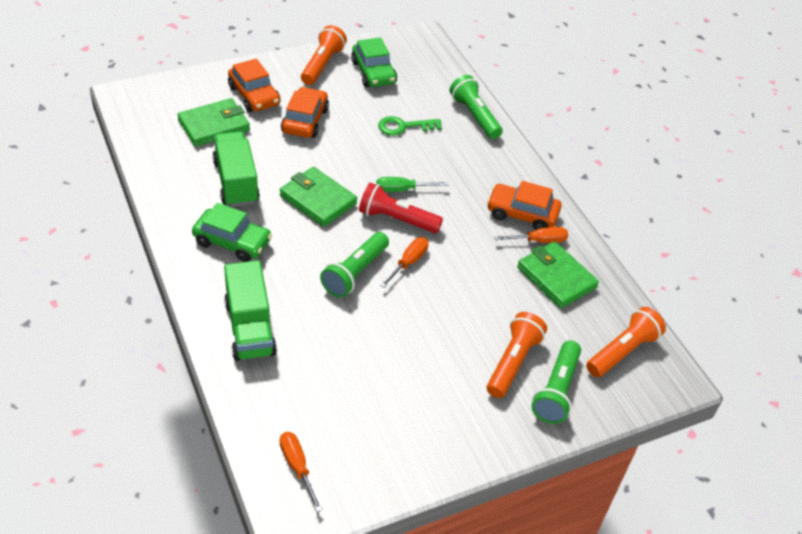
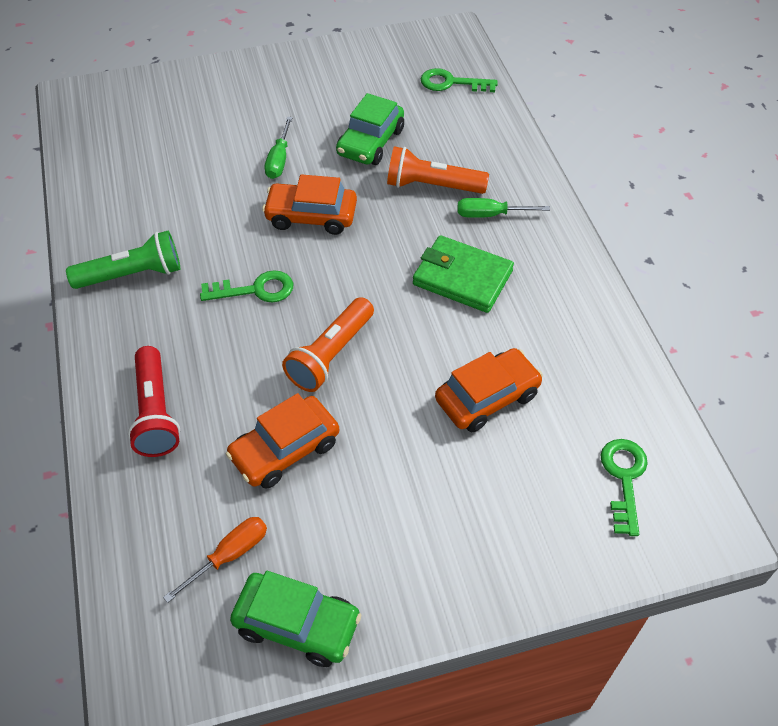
green flashlight: 3 -> 1
green key: 1 -> 3
green screwdriver: 1 -> 2
green truck: 2 -> 0
green wallet: 3 -> 1
orange flashlight: 3 -> 2
orange screwdriver: 3 -> 1

